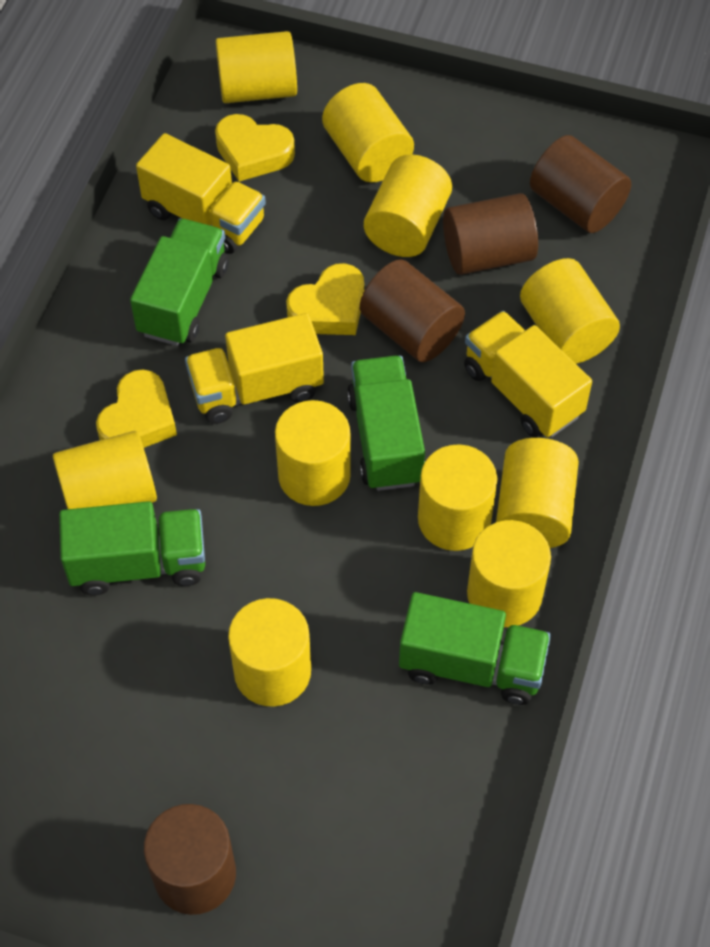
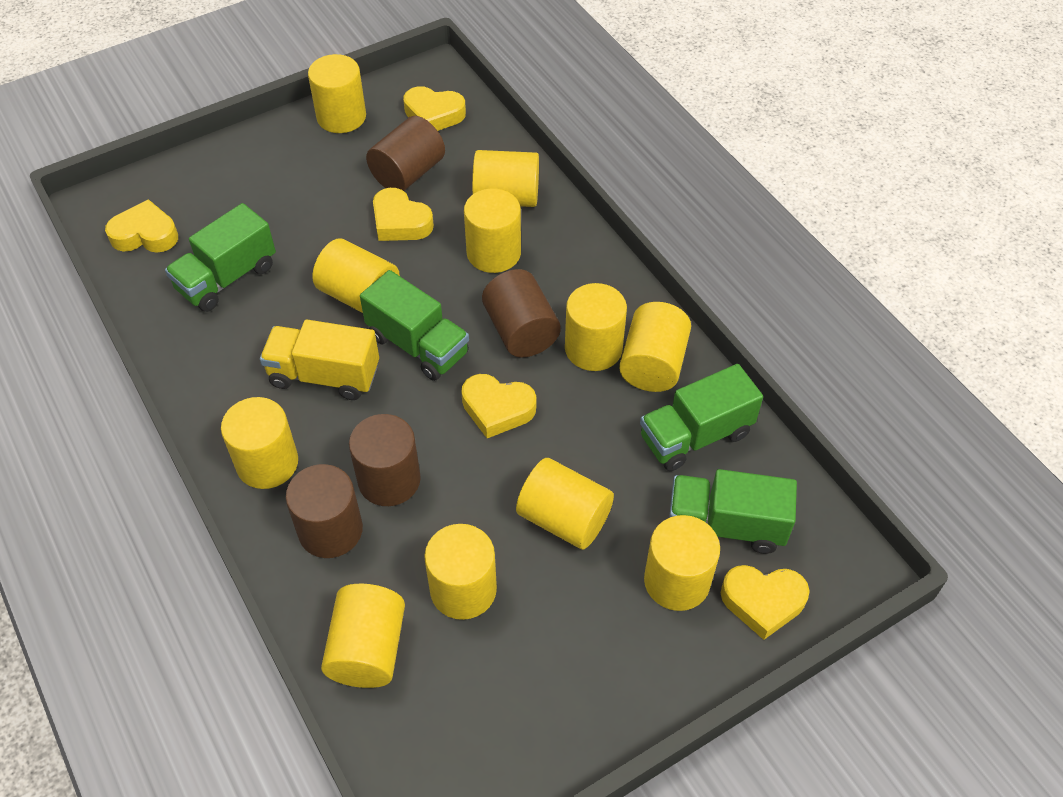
yellow cylinder: 10 -> 11
yellow heart: 3 -> 5
yellow truck: 3 -> 1

